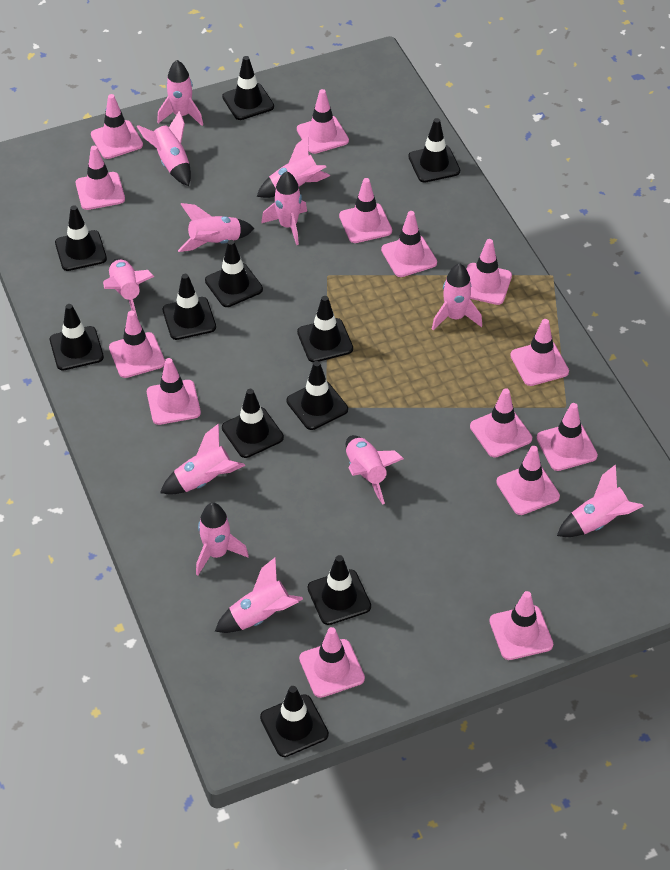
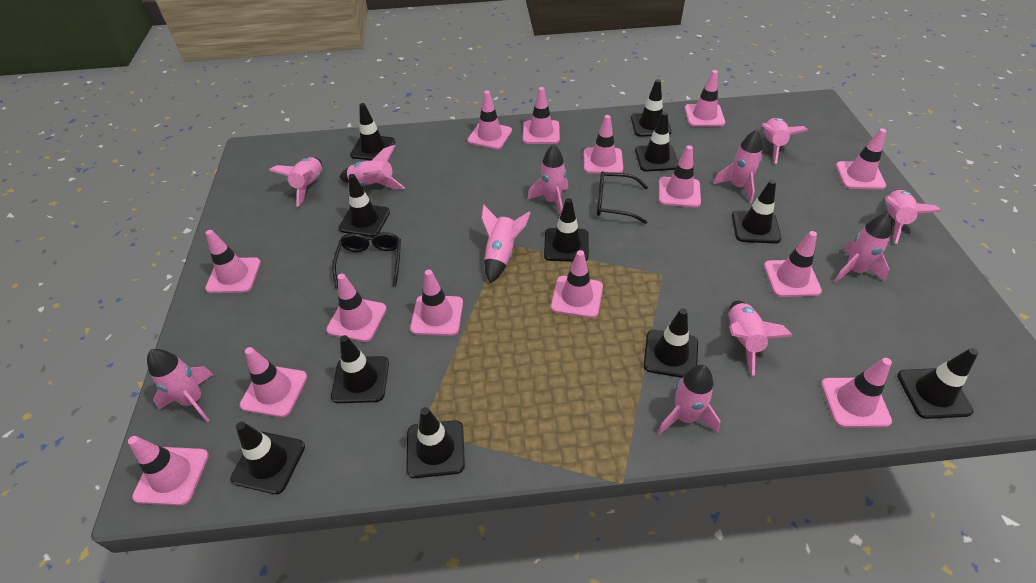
black glasses: 0 -> 2
pink rocket: 12 -> 11

